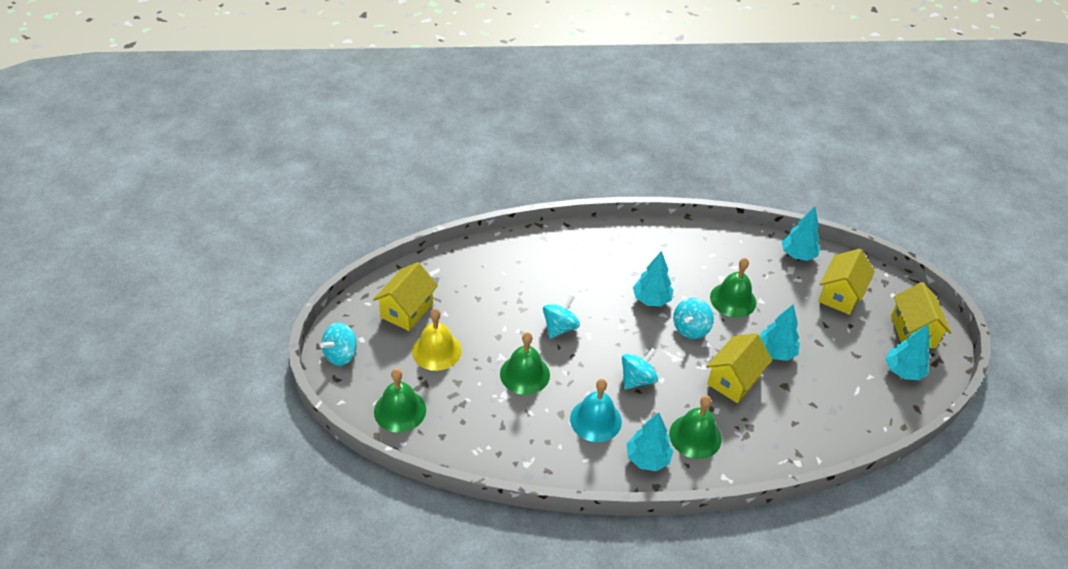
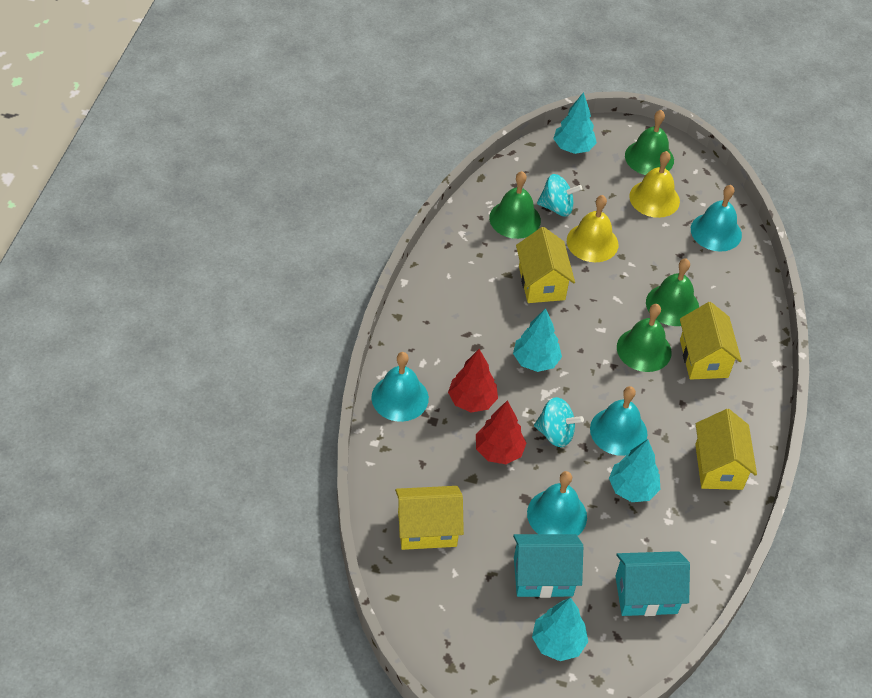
red tree: 0 -> 2
turquoise bell: 1 -> 4
turquoise house: 0 -> 2
turquoise spinning top: 4 -> 2
turquoise tree: 5 -> 4
yellow bell: 1 -> 2

